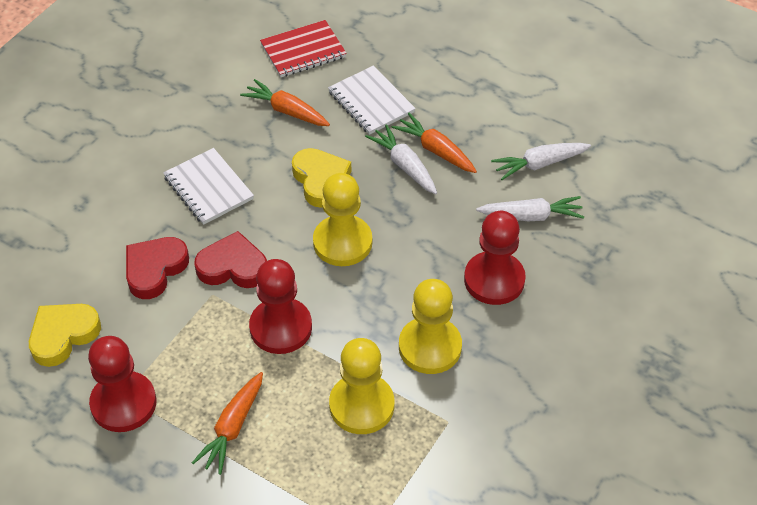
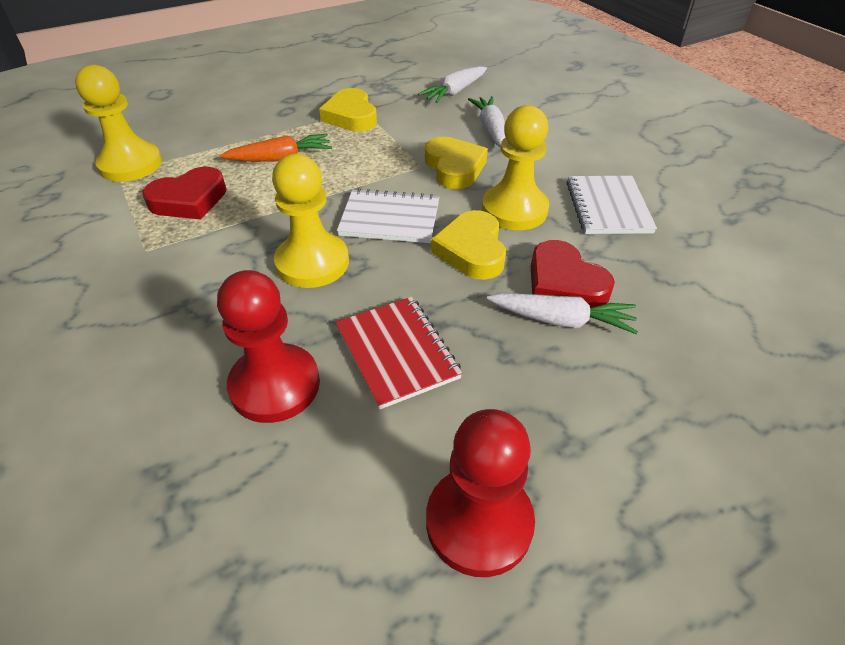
orange carrot: 3 -> 1
red pawn: 3 -> 2
yellow heart: 2 -> 3

